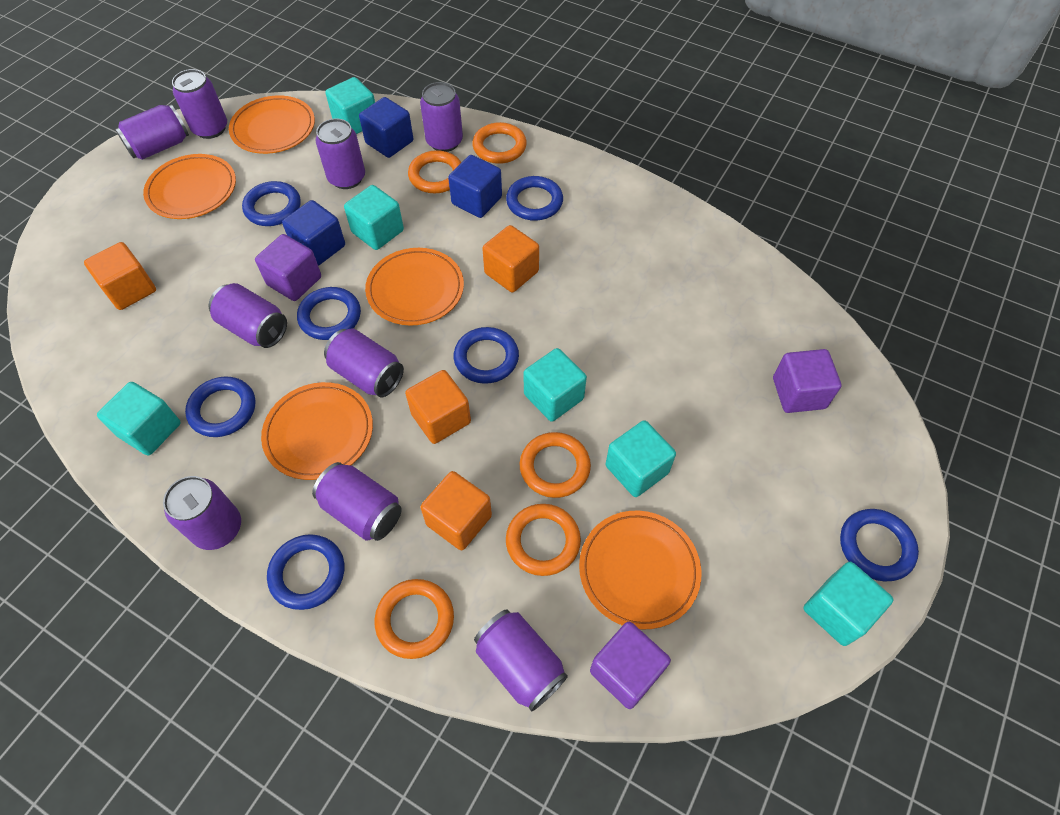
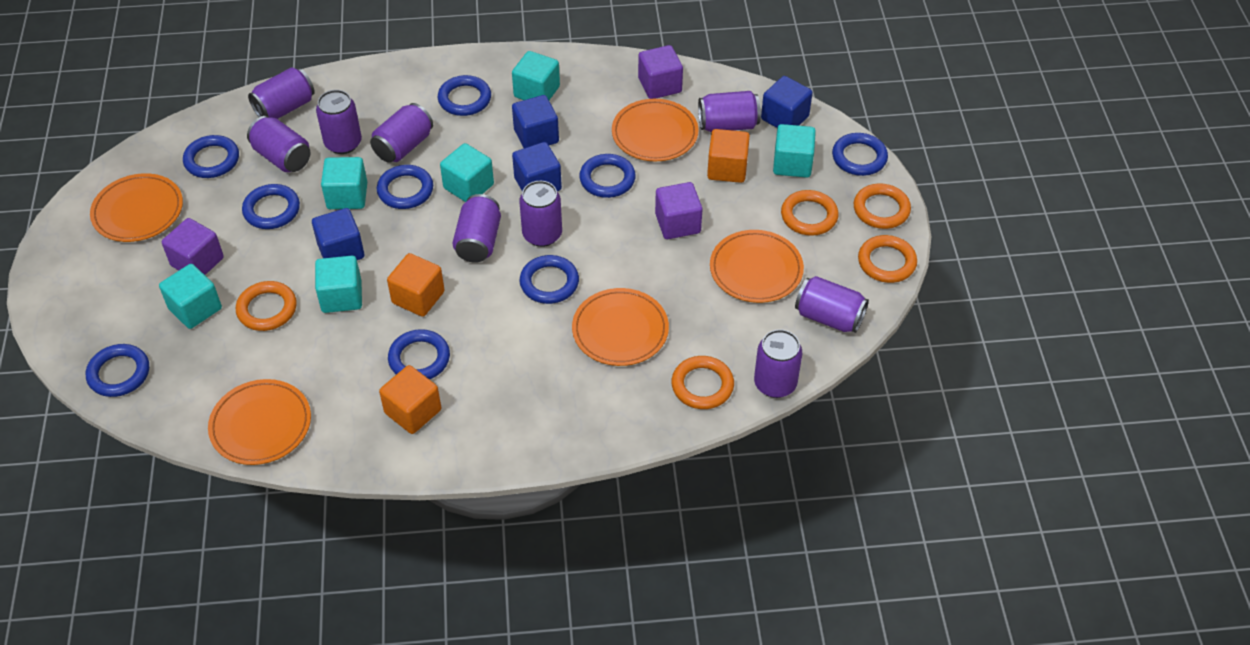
blue cube: 3 -> 4
blue ring: 7 -> 9
orange cube: 4 -> 3

